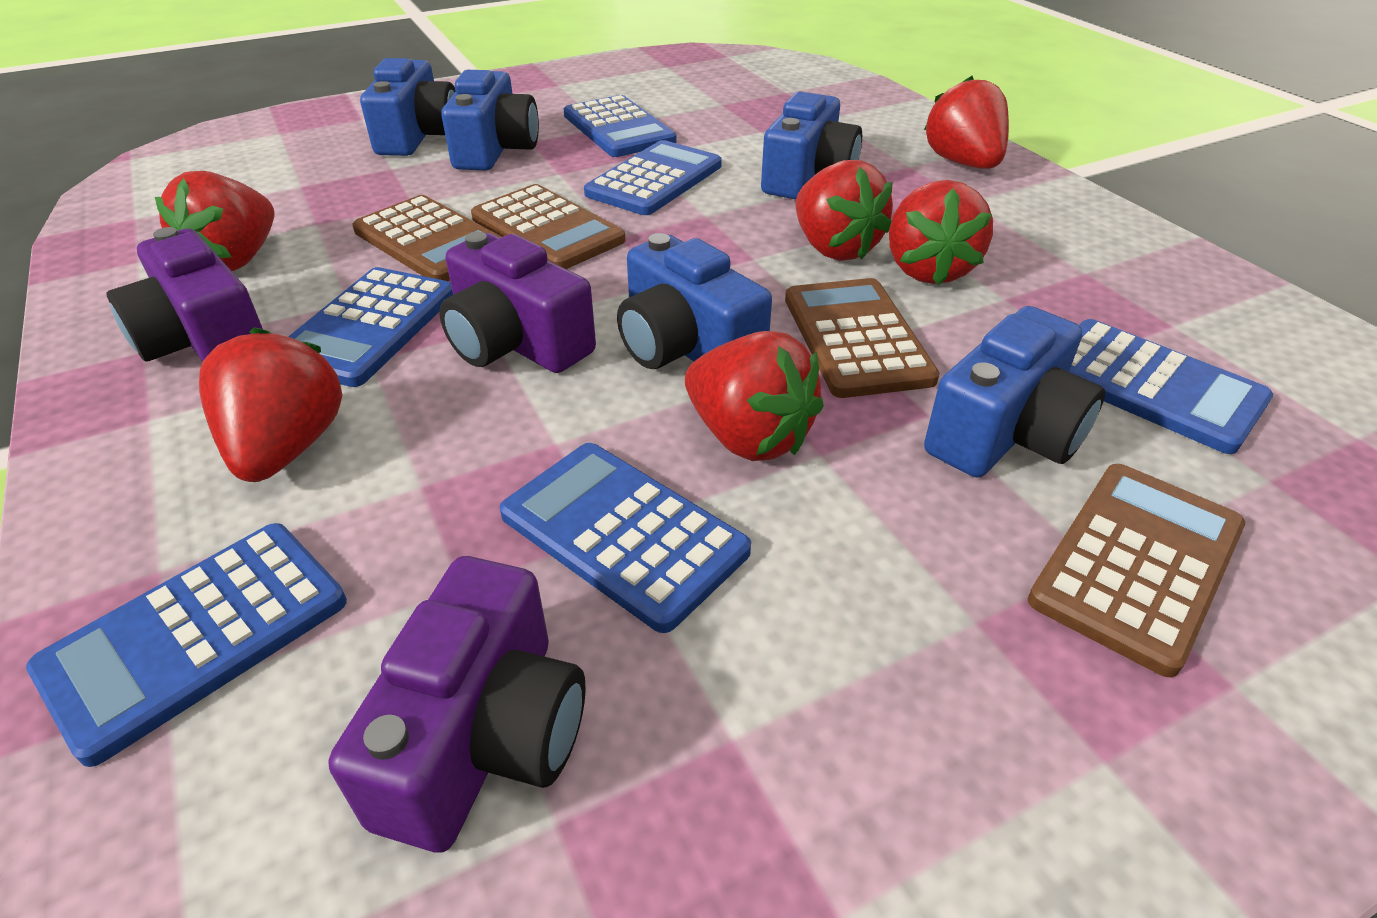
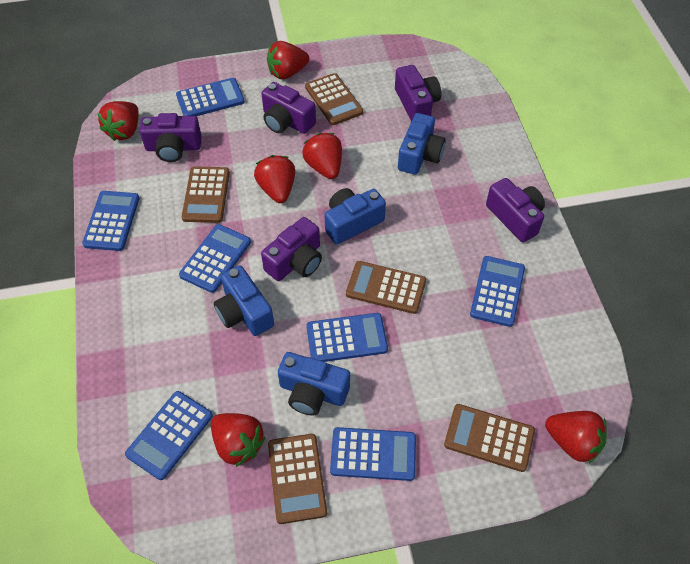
blue calculator: 6 -> 7
blue camera: 5 -> 4
brown calculator: 4 -> 5
purple camera: 3 -> 5

